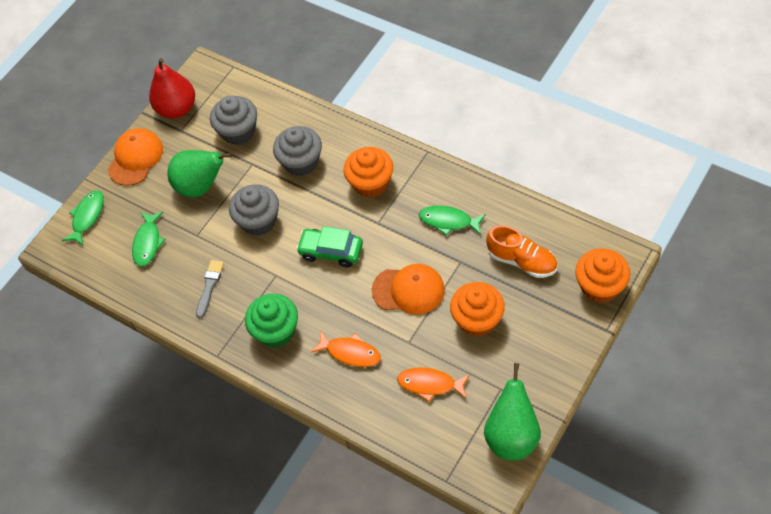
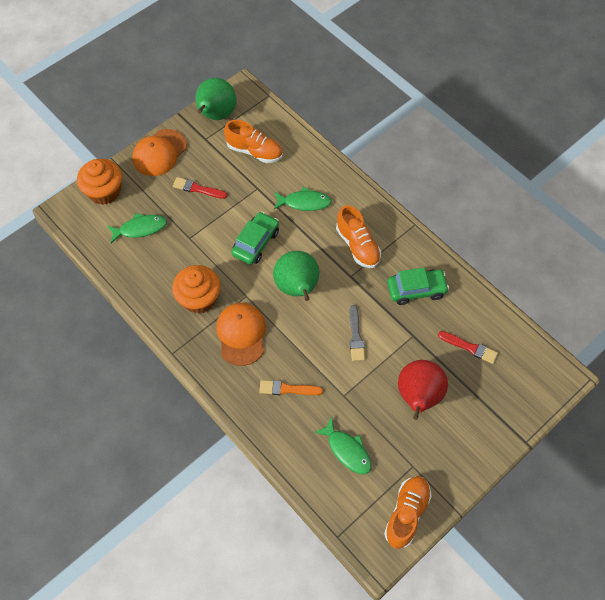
green car: 1 -> 2
green cupcake: 1 -> 0
grey cupcake: 3 -> 0
orange brush: 0 -> 1
orange cupcake: 3 -> 2
orange fish: 2 -> 0
orange shoe: 1 -> 3
red brush: 0 -> 2

